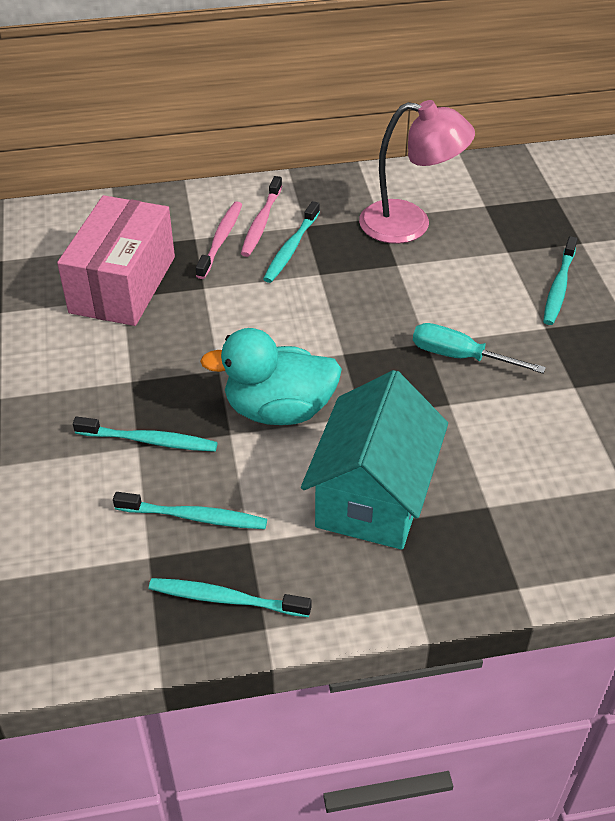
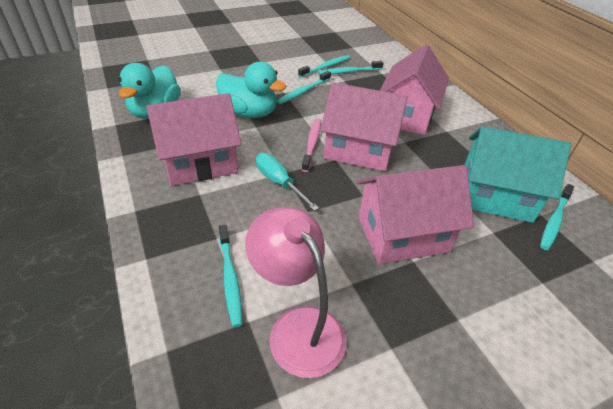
pink box: 1 -> 0
pink house: 0 -> 4
pink toothbrush: 2 -> 1
turquoise duck: 1 -> 2

